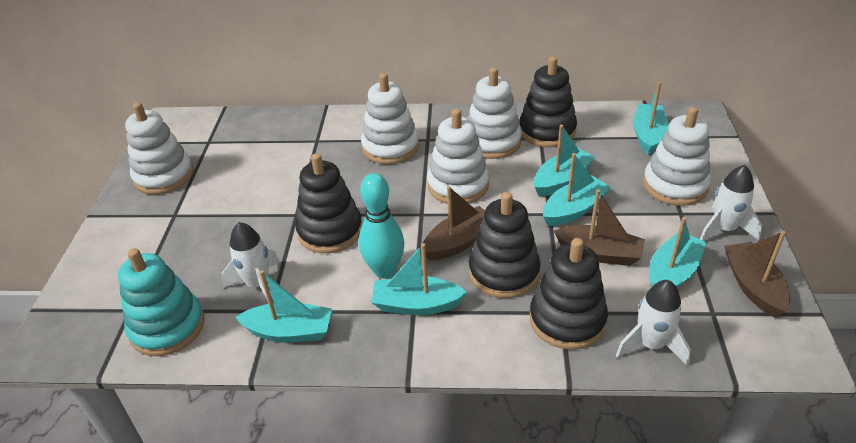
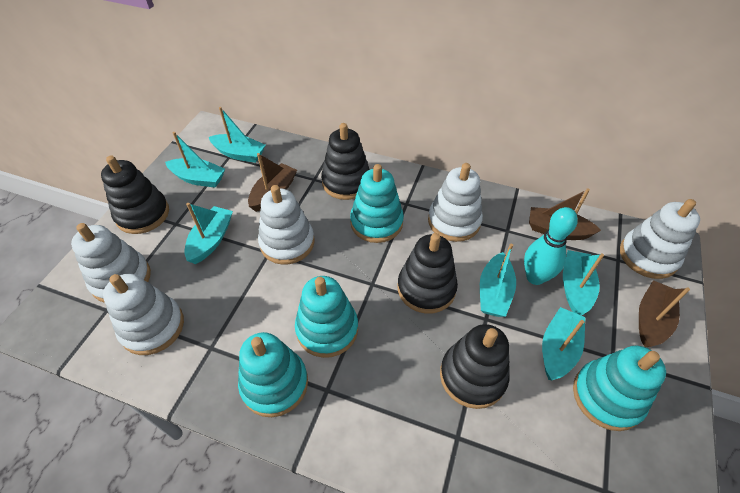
turquoise stacking toy: 1 -> 4
white rocket: 3 -> 0

